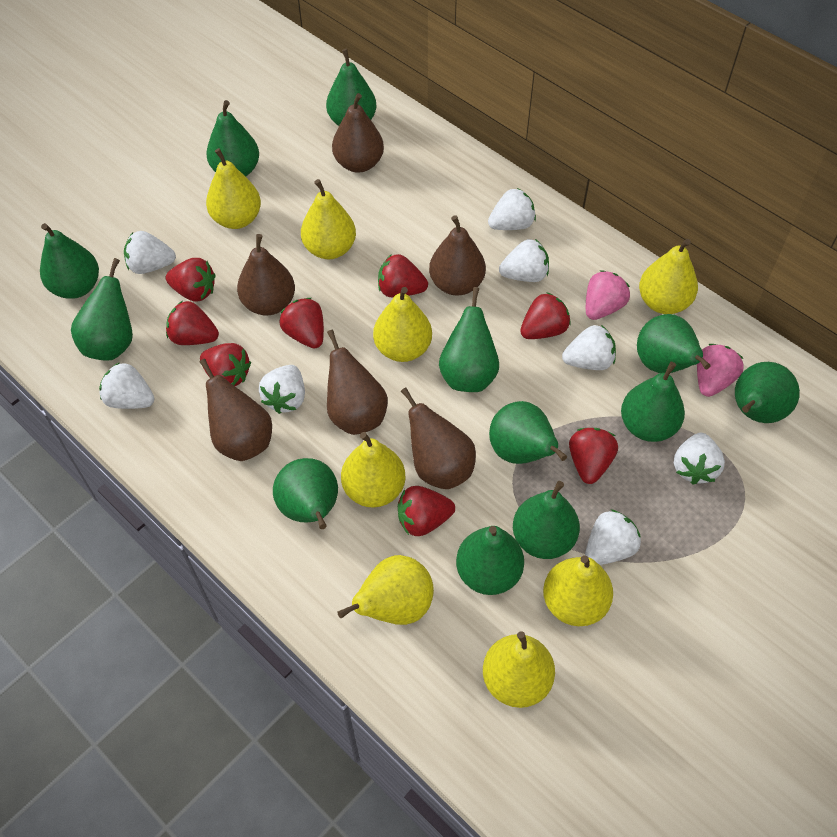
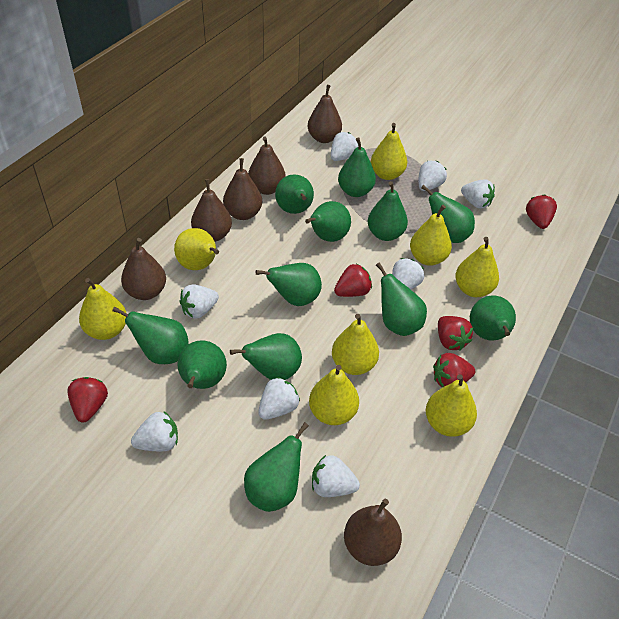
pink strawberry: 2 -> 0
red strawberry: 8 -> 5

